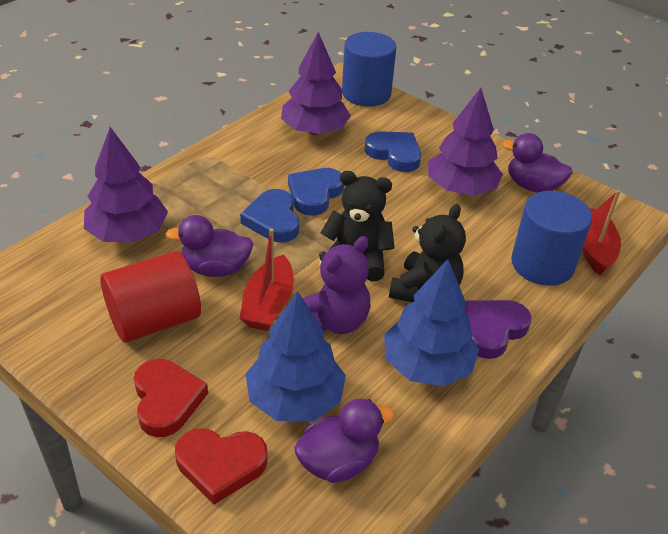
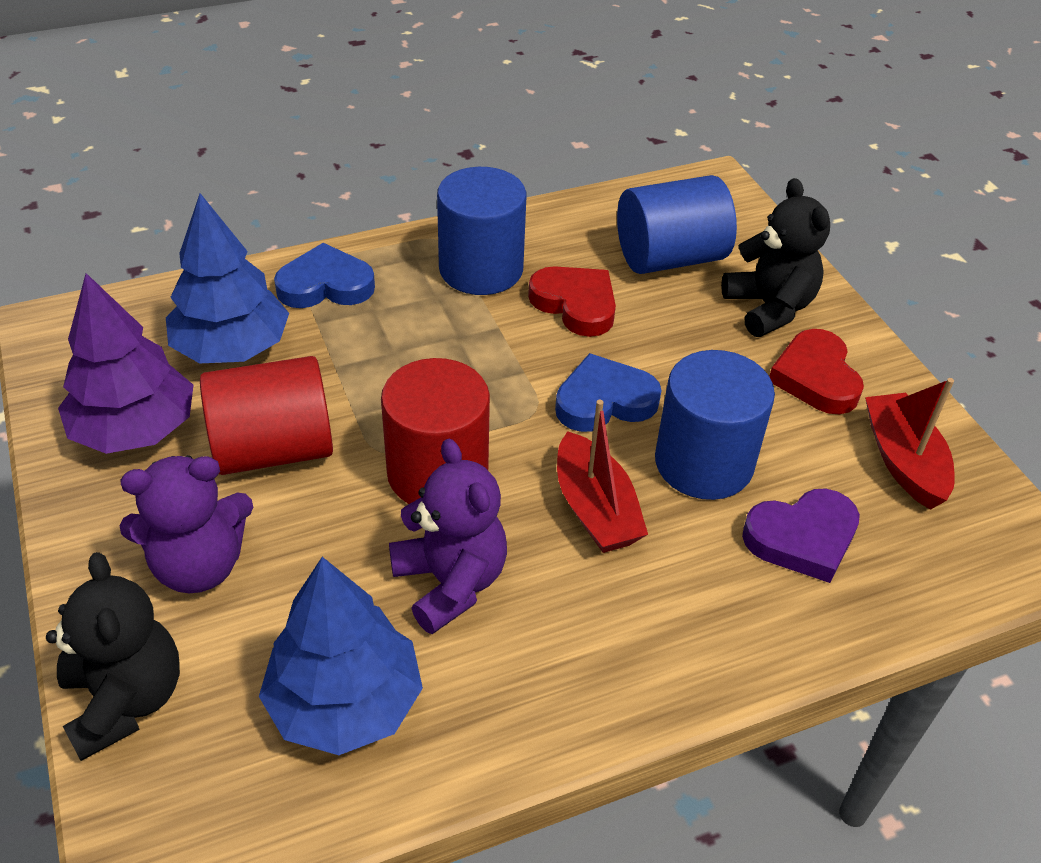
blue cylinder: 2 -> 3
blue heart: 3 -> 2
purple duck: 3 -> 0
purple teddy bear: 1 -> 2
purple tree: 3 -> 1
red cylinder: 1 -> 2

